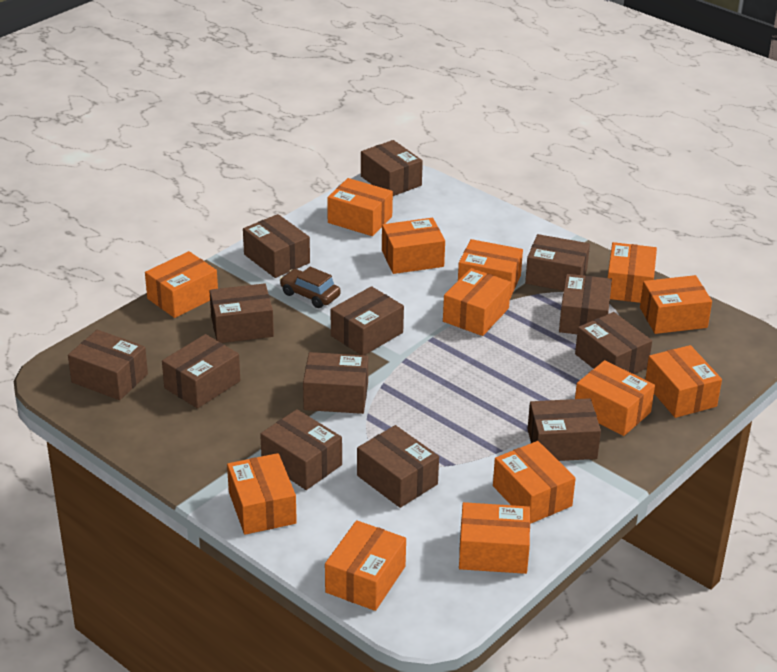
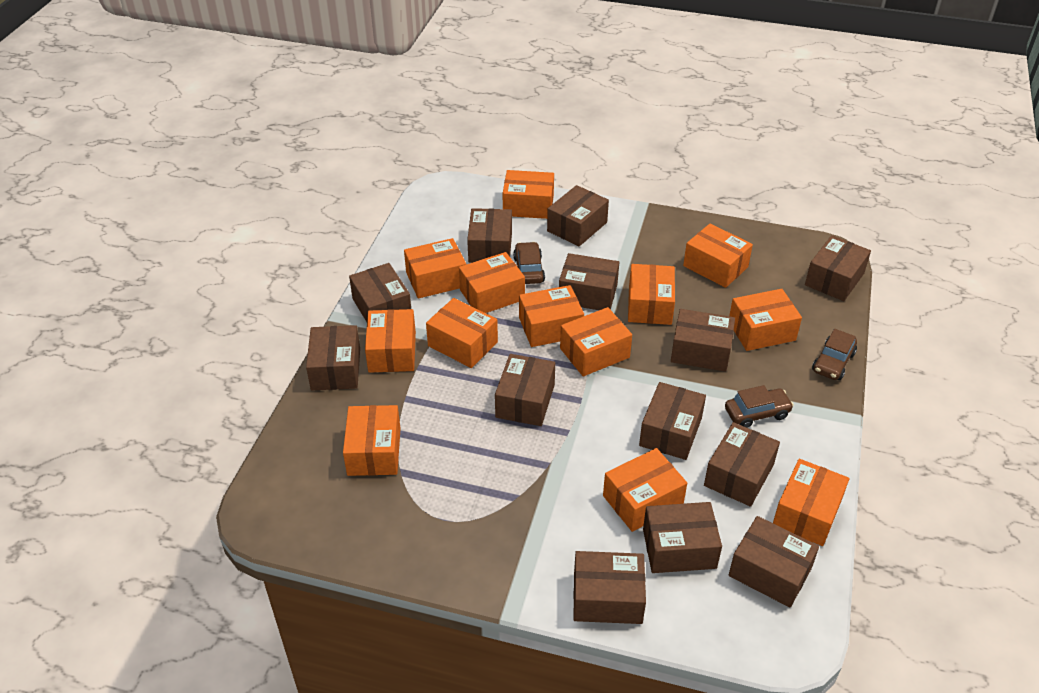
brown car: 1 -> 3

